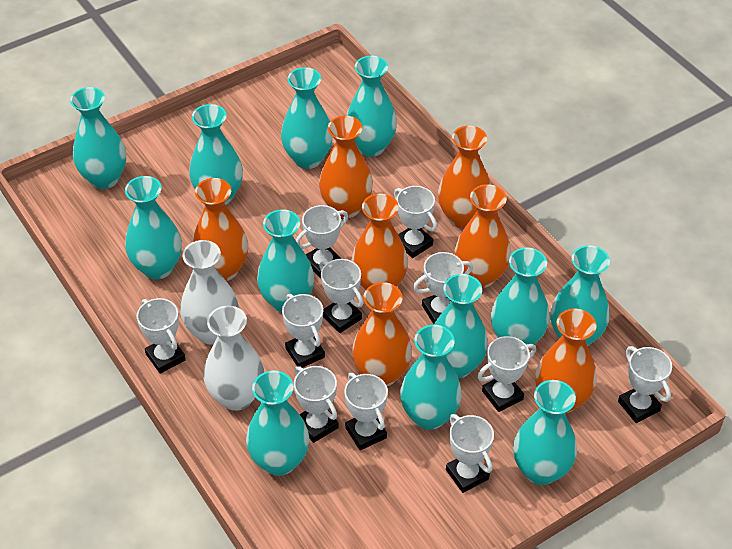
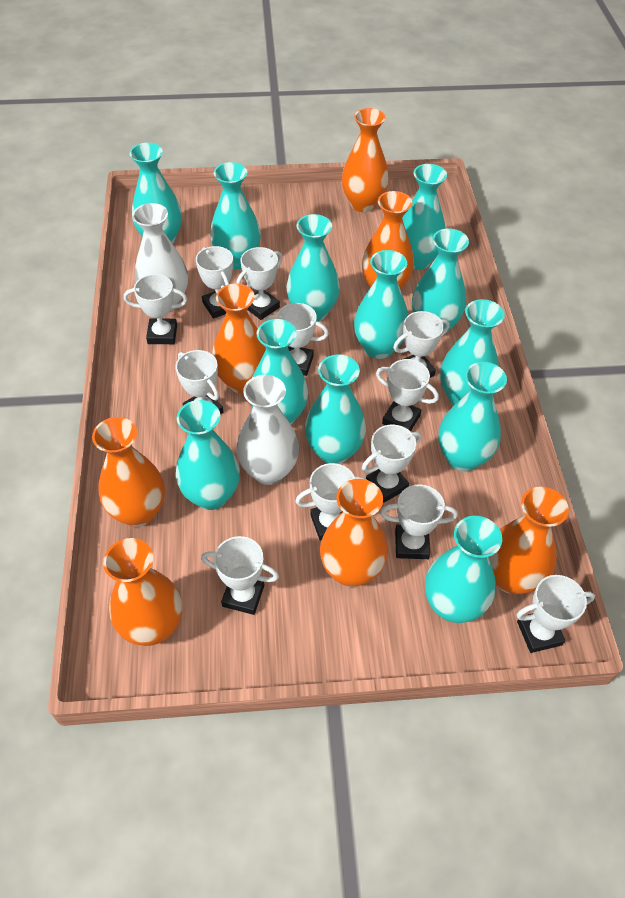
white trophy: 11 -> 12

